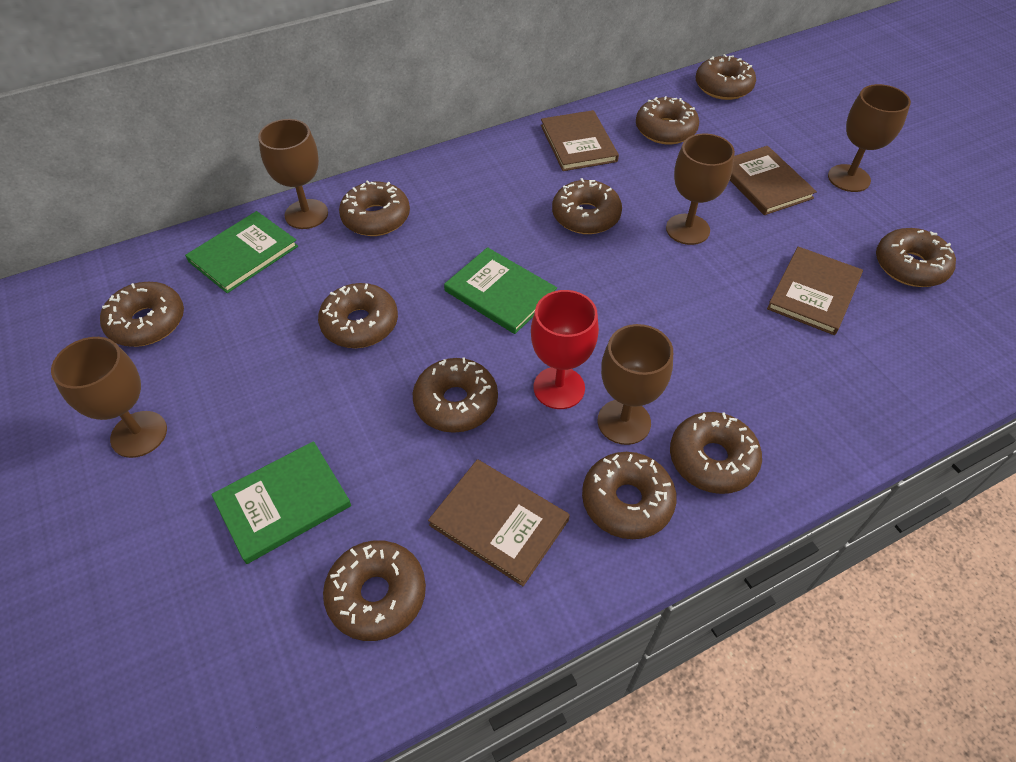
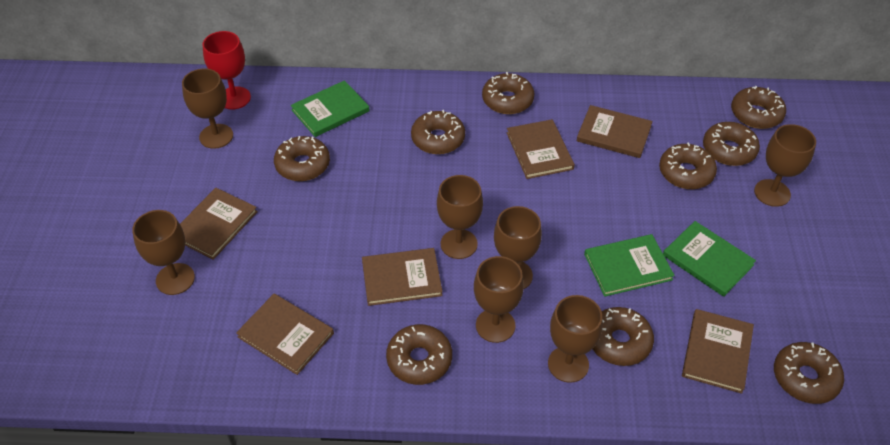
brown book: 4 -> 6
brown donut: 11 -> 9
brown goblet: 5 -> 7

